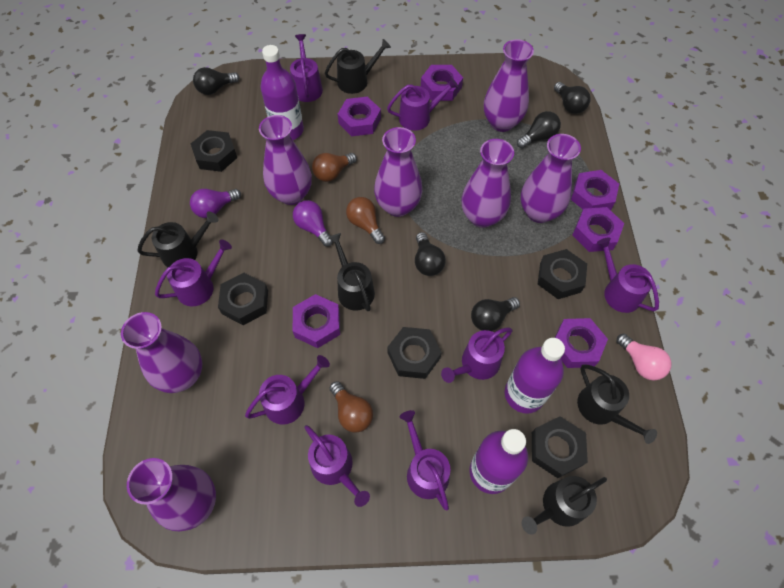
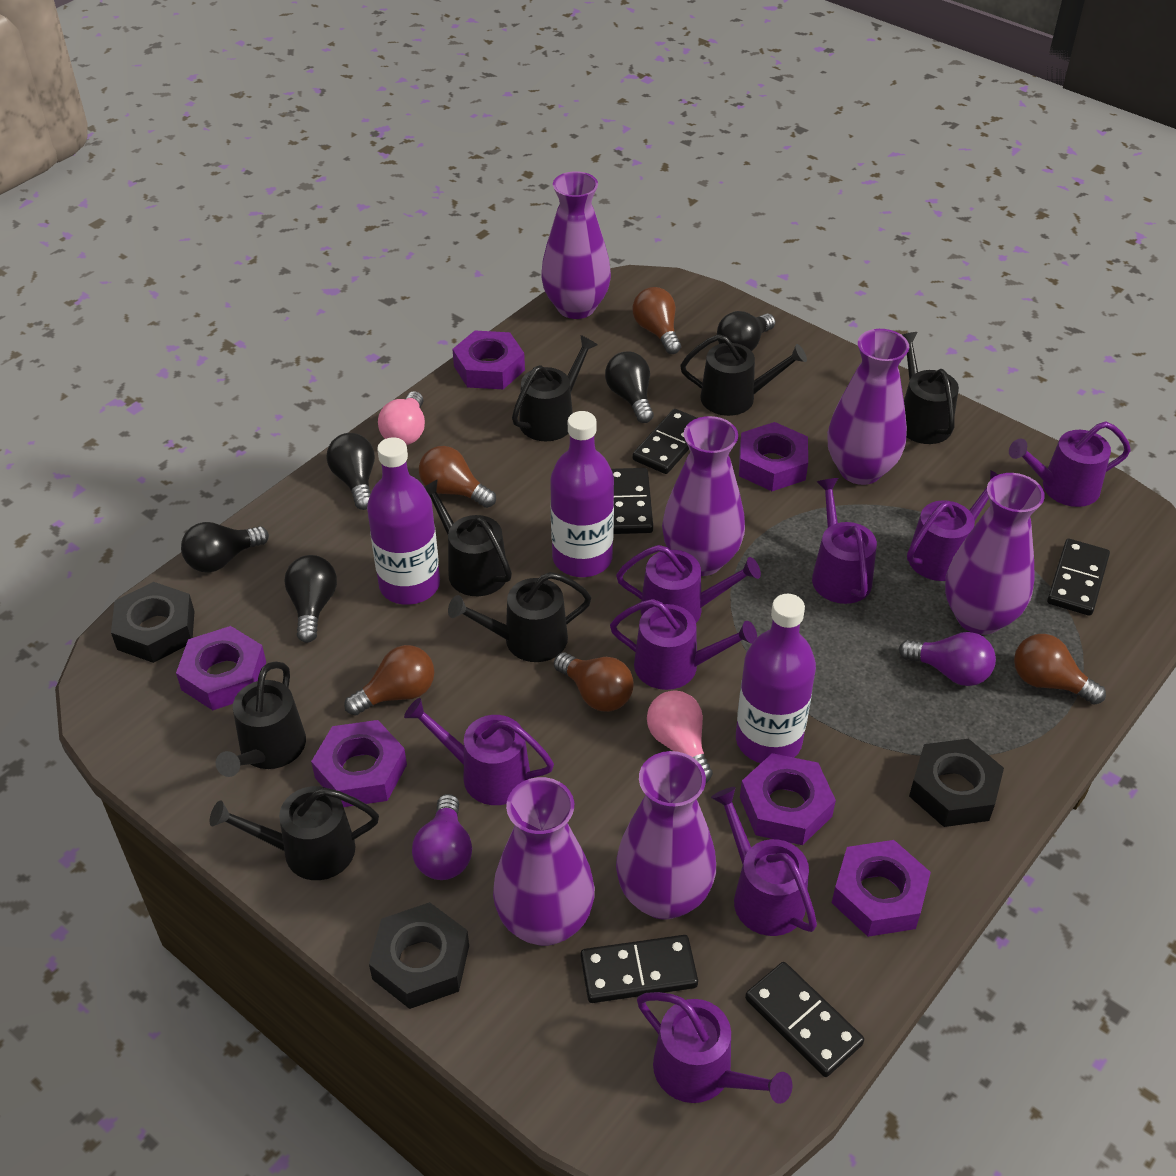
black domino: 0 -> 5
black nut: 5 -> 3
black watering can: 5 -> 7
brown light bulb: 3 -> 5
pink light bulb: 1 -> 2
purple vase: 7 -> 6

